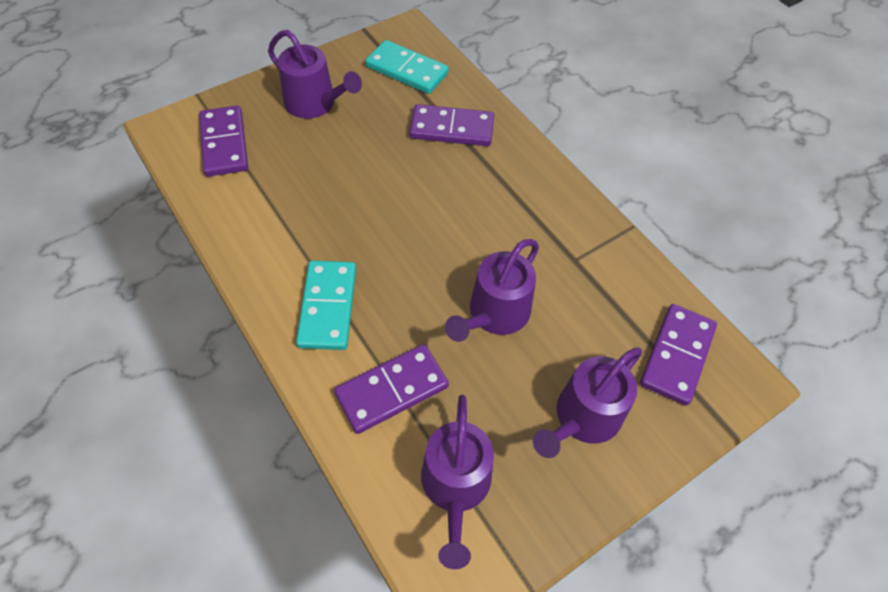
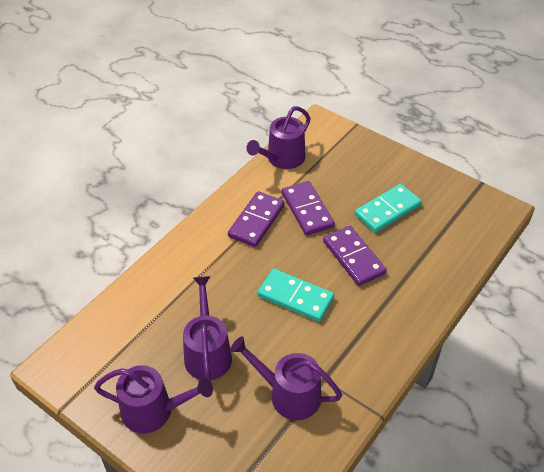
purple domino: 4 -> 3

